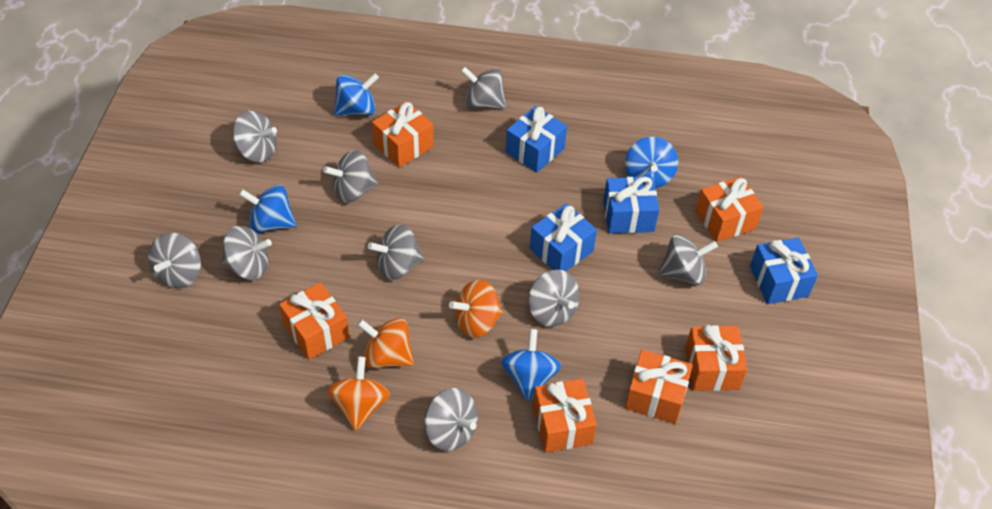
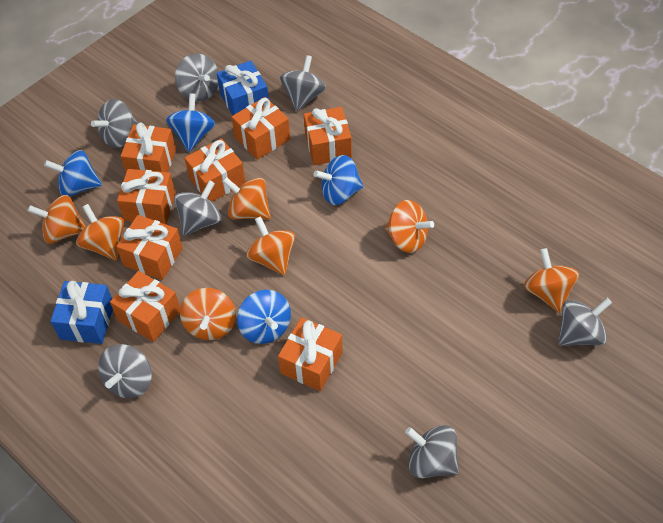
blue gift: 4 -> 2
grey spinning top: 9 -> 7
orange gift: 6 -> 8
orange spinning top: 3 -> 7

